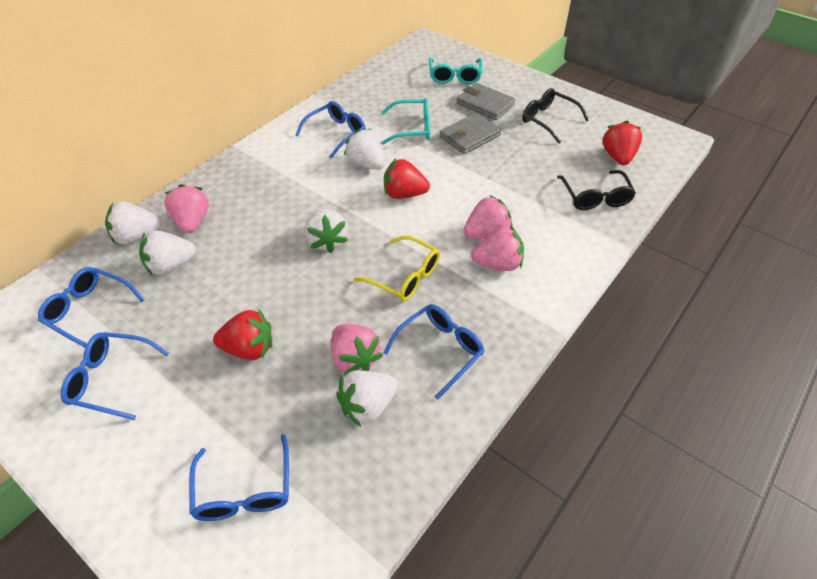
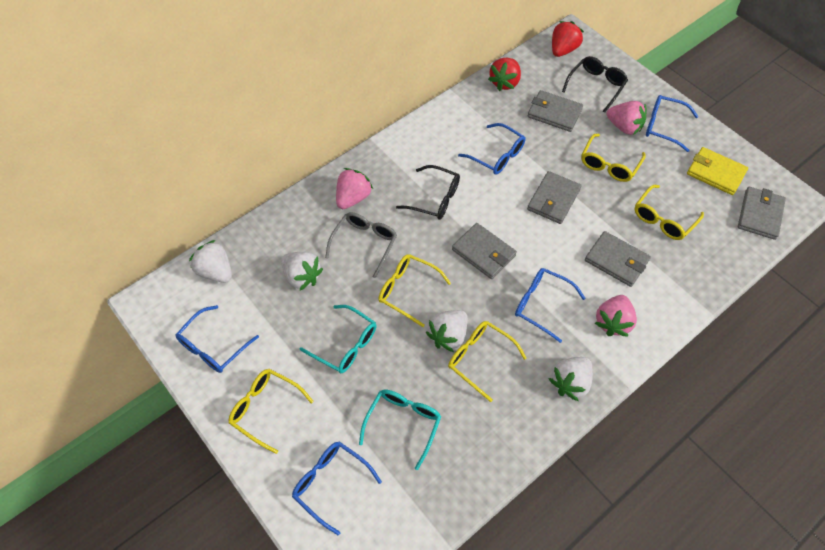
grey glasses: 0 -> 1
grey wallet: 2 -> 5
pink strawberry: 4 -> 3
red strawberry: 3 -> 2
white strawberry: 5 -> 4
yellow glasses: 1 -> 5
yellow wallet: 0 -> 1

